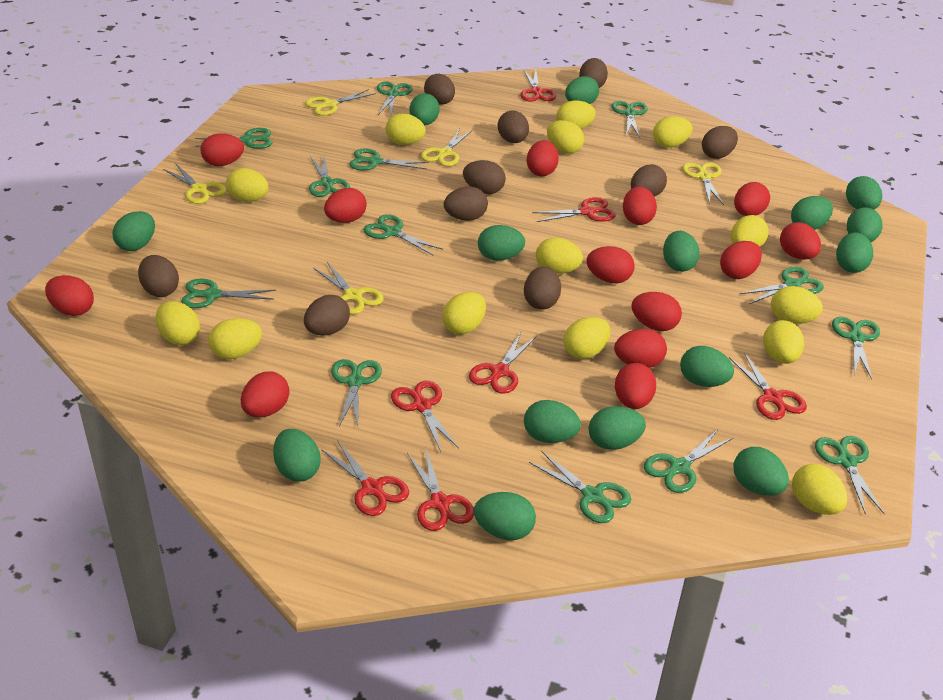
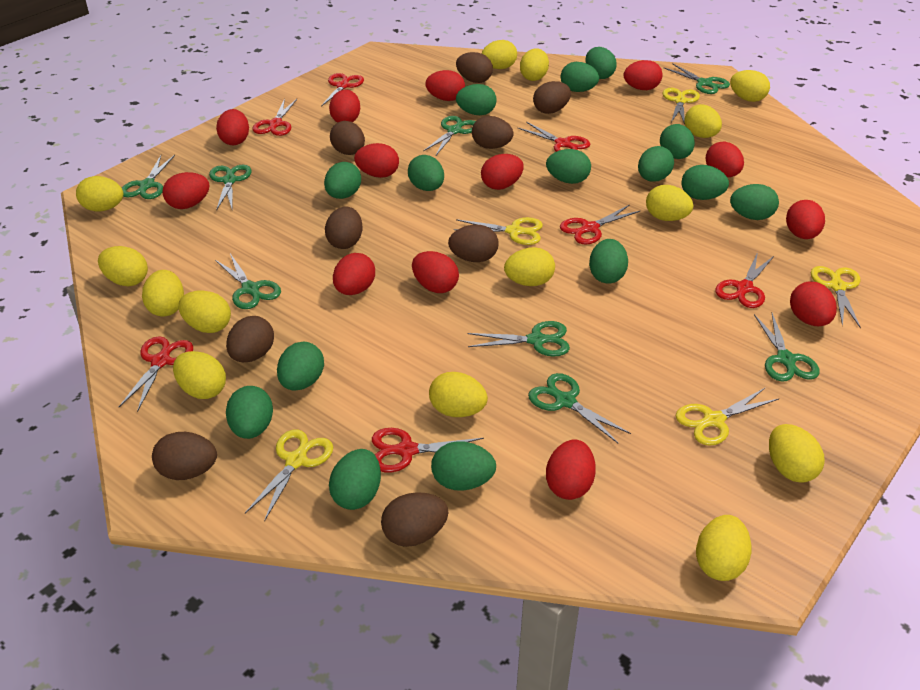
brown egg: 10 -> 9
green scissors: 13 -> 8

